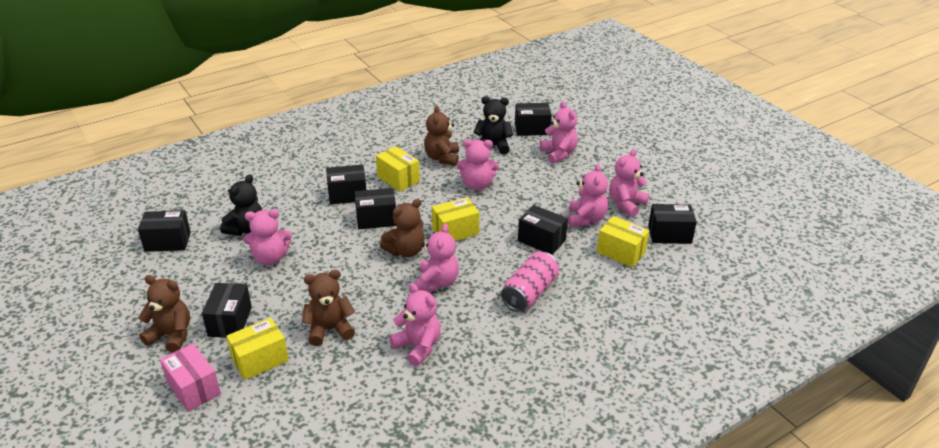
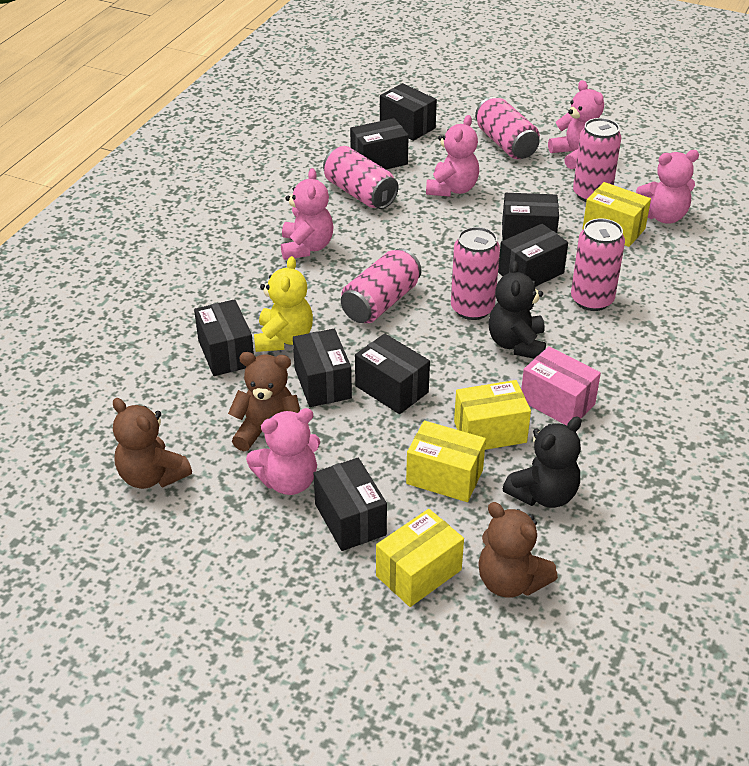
black box: 7 -> 8
brown teddy bear: 4 -> 3
pink can: 1 -> 6
pink teddy bear: 7 -> 5
yellow teddy bear: 0 -> 1

